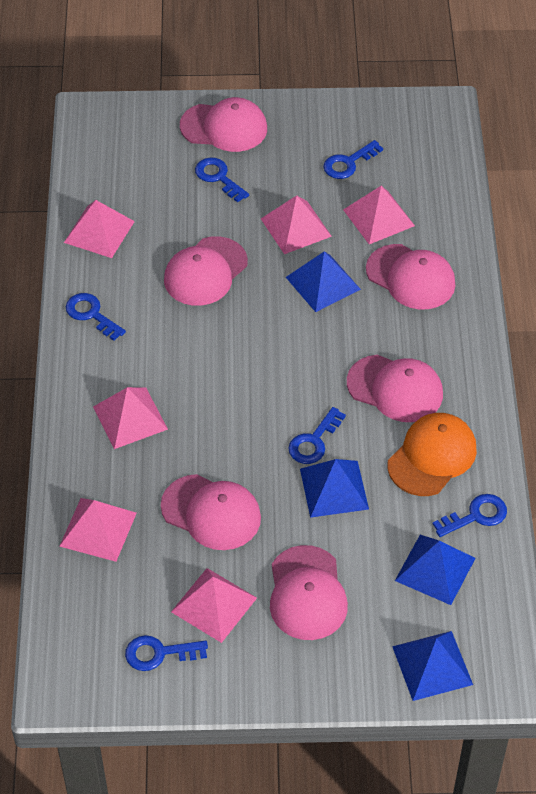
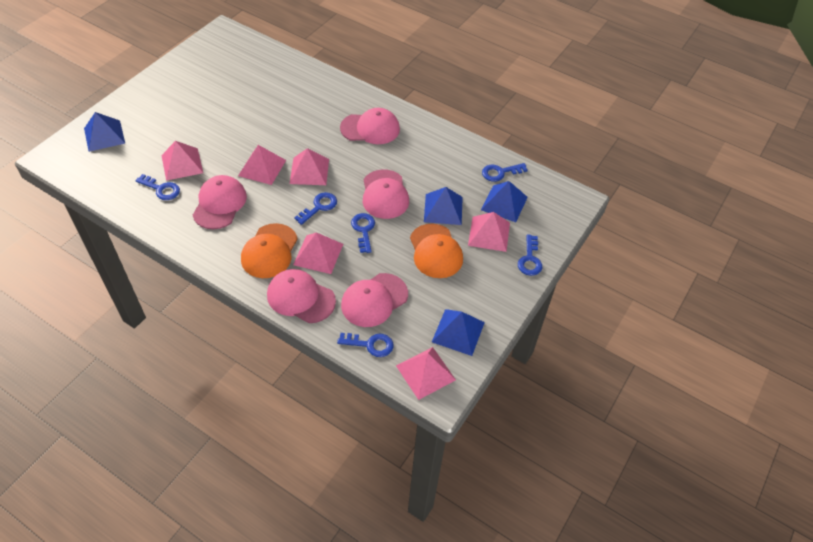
orange cap: 1 -> 2
pink cap: 6 -> 5

